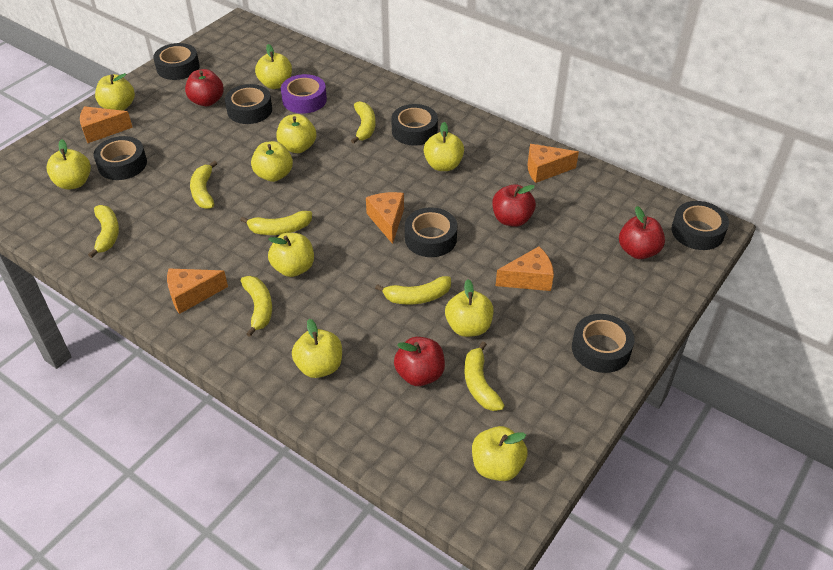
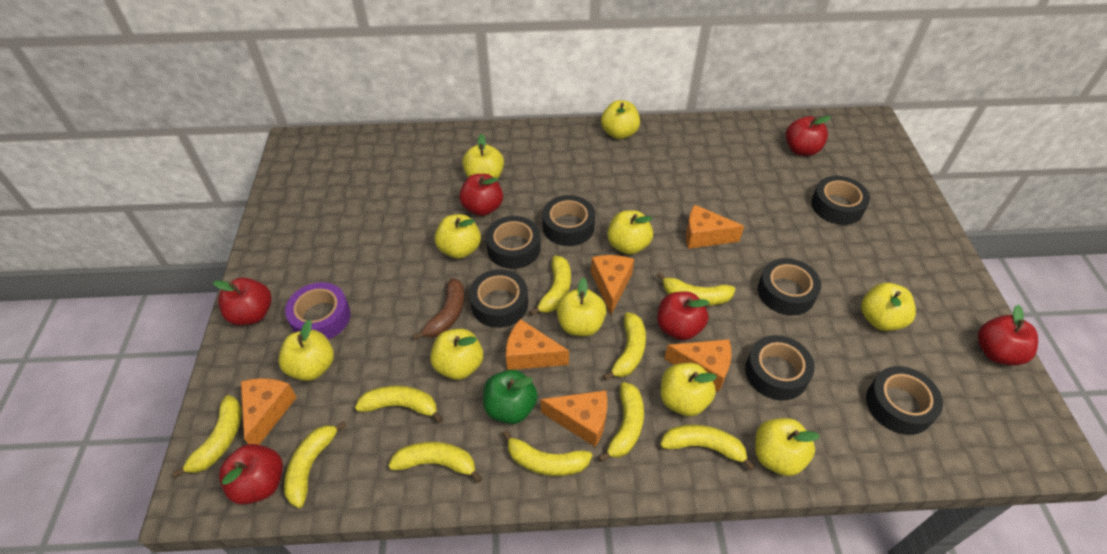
brown banana: 0 -> 1
green apple: 0 -> 1
orange cheese: 5 -> 6
red apple: 4 -> 6
yellow banana: 7 -> 10

